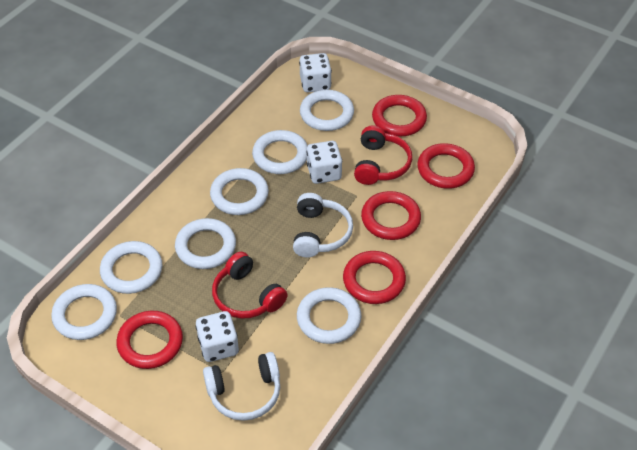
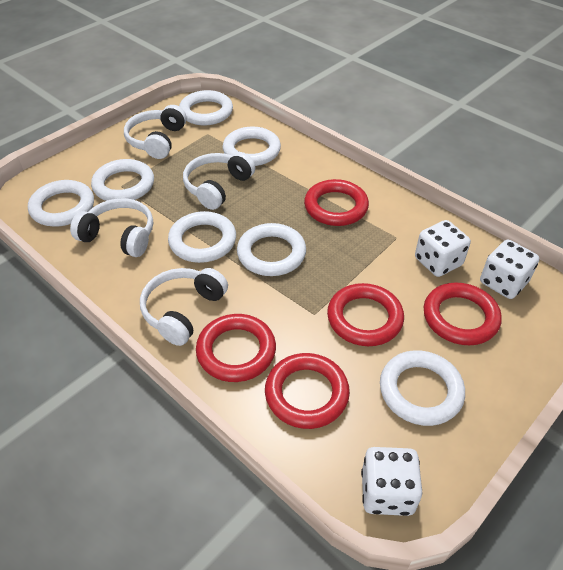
red headphones: 2 -> 0
white headphones: 2 -> 4

